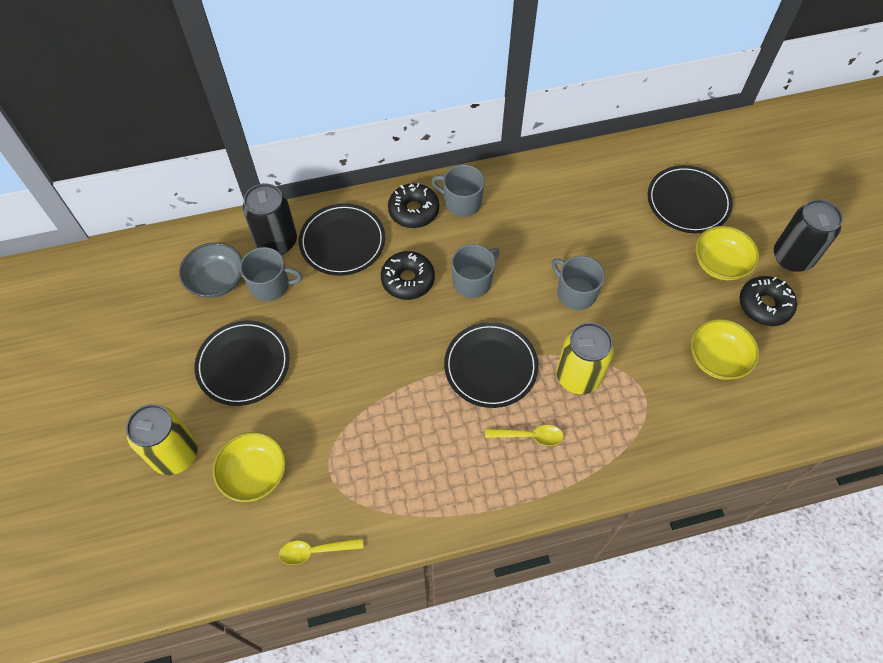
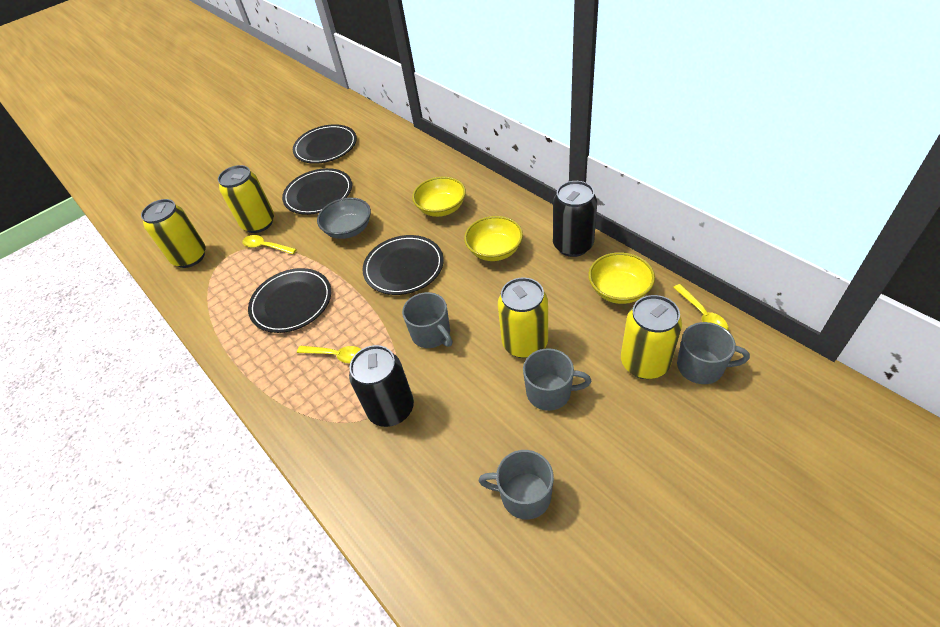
black donut: 3 -> 0
yellow can: 2 -> 4
yellow spoon: 2 -> 3

